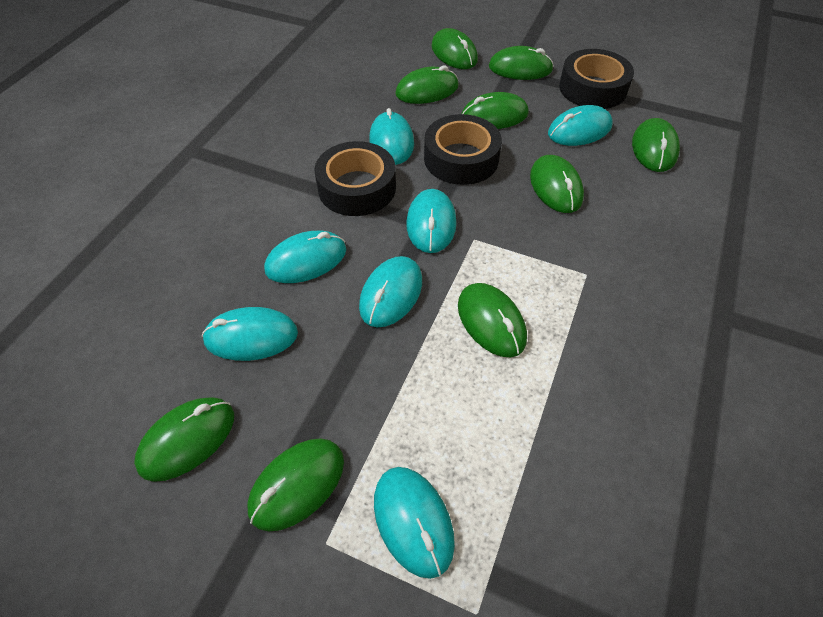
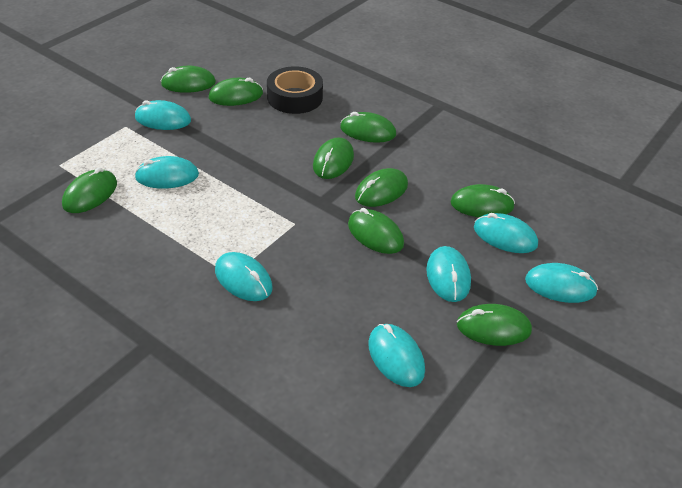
black tape: 3 -> 1

